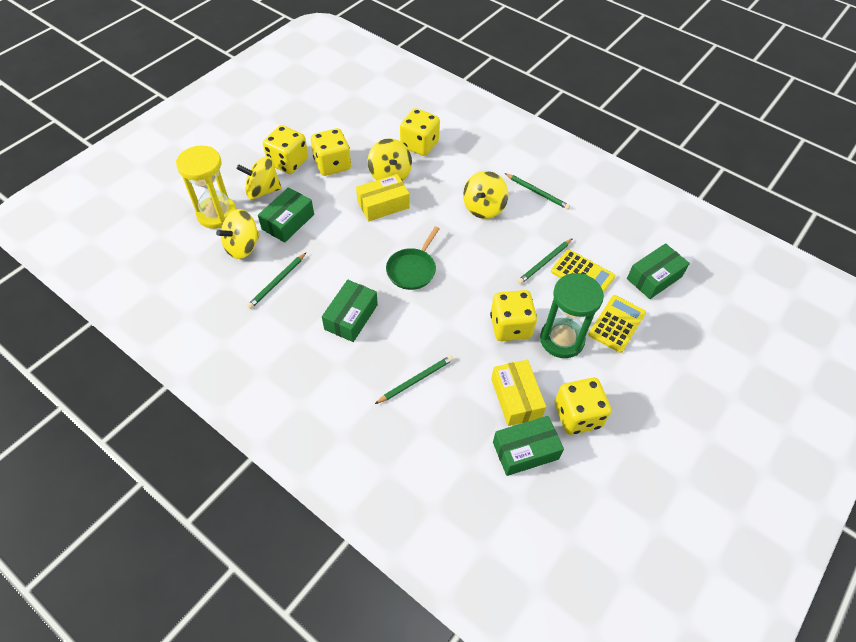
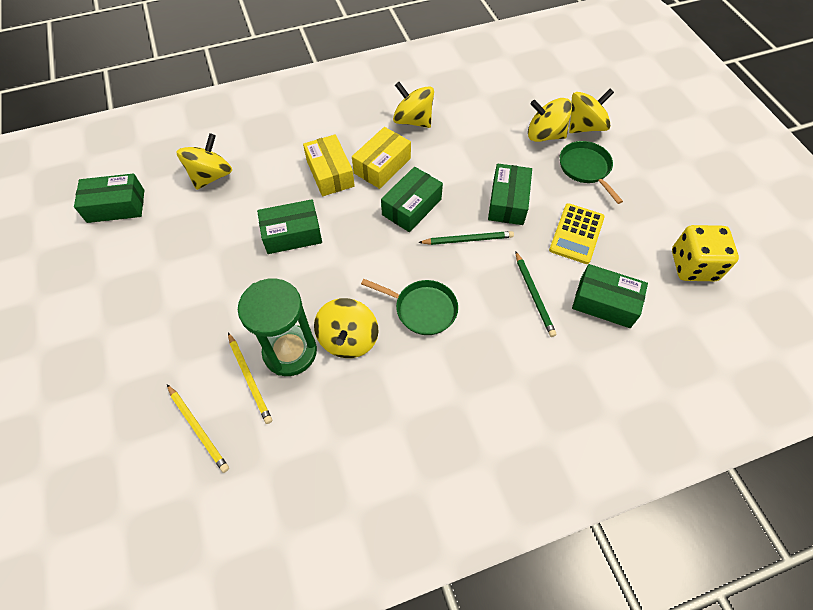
green box: 4 -> 5
green pan: 1 -> 2
green pencil: 4 -> 2
yellow calculator: 2 -> 1
yellow dice: 5 -> 1
yellow hourglass: 1 -> 0
yellow pencil: 0 -> 2
yellow spinning top: 4 -> 5

